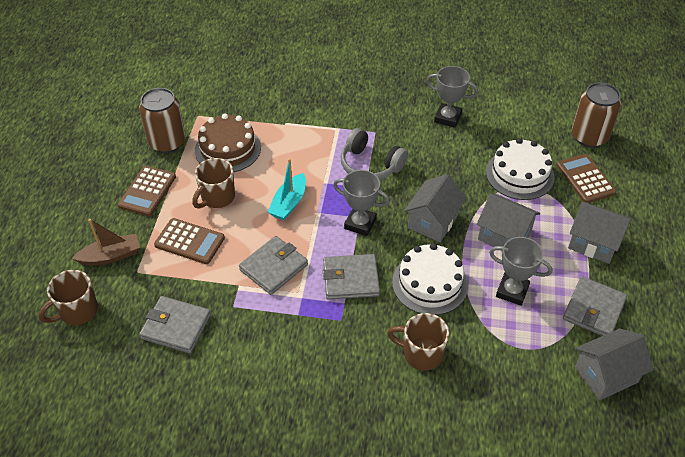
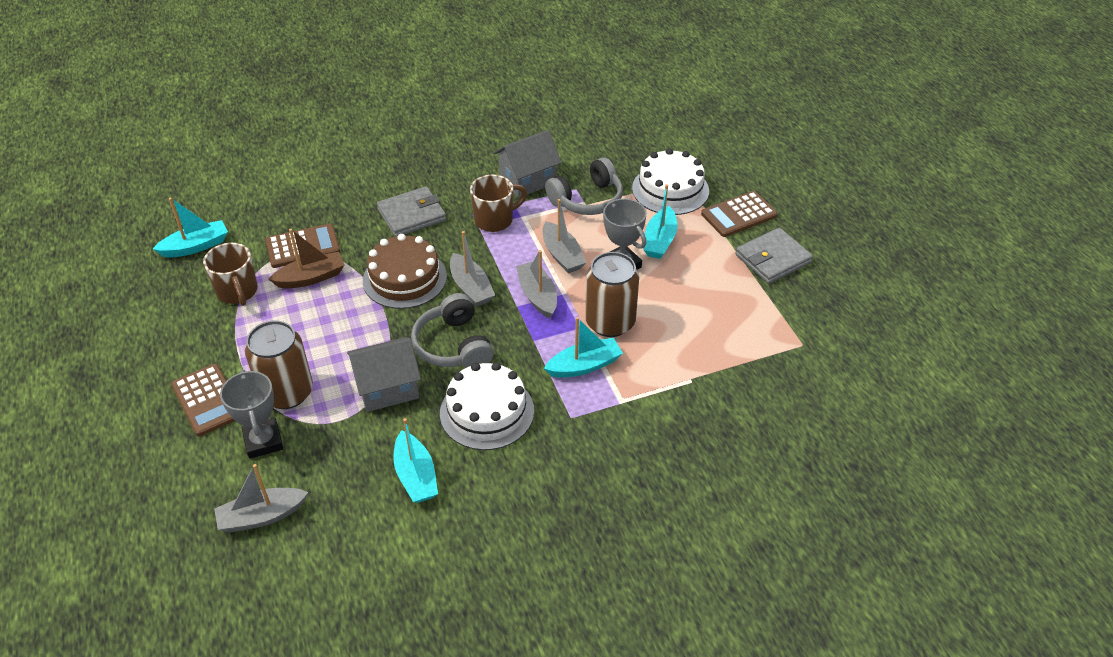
brown mug: 3 -> 2
grey boat: 0 -> 4
grey headphones: 1 -> 2
grey house: 4 -> 2
grey trophy: 3 -> 2
grey wallet: 4 -> 2
turquoise boat: 1 -> 4

